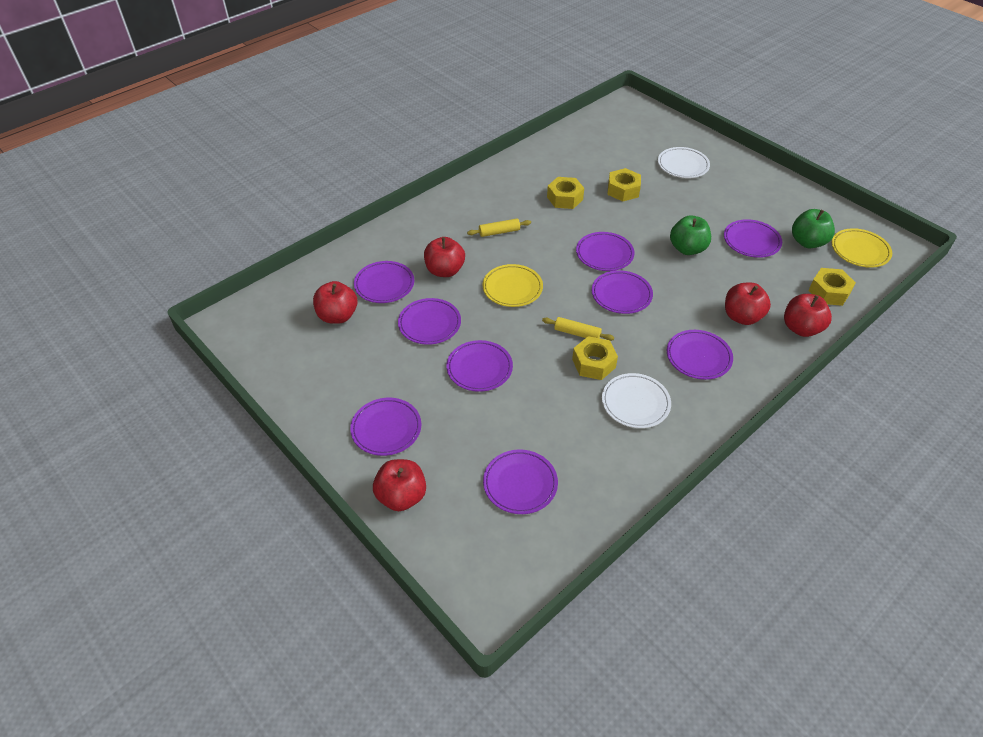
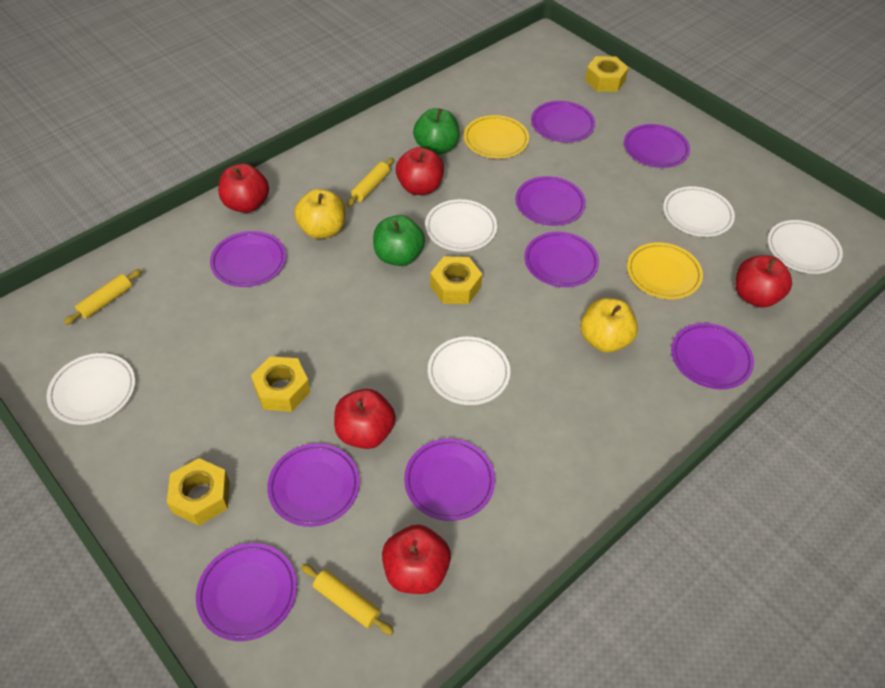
white plate: 2 -> 5
yellow apple: 0 -> 2
yellow rolling pin: 2 -> 3

